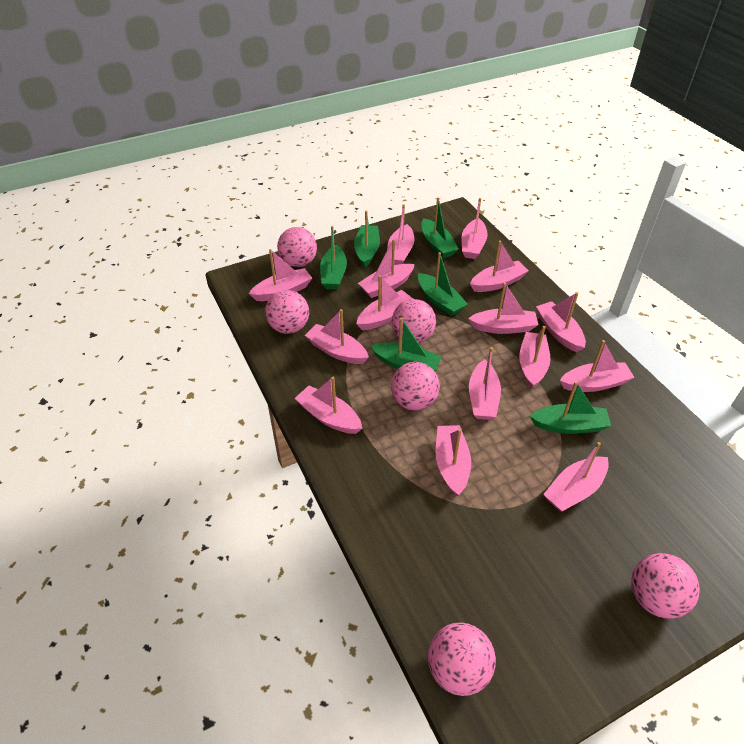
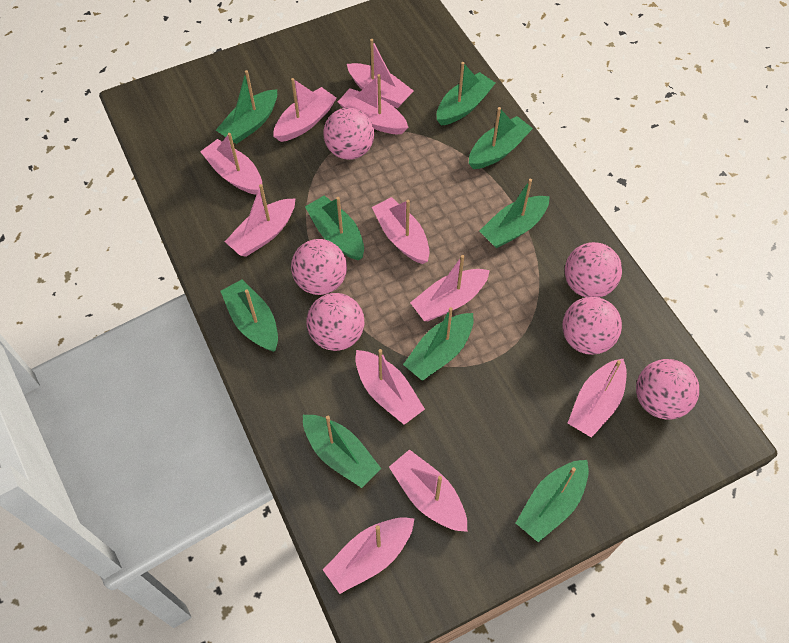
green boat: 6 -> 9
pink boat: 15 -> 11

